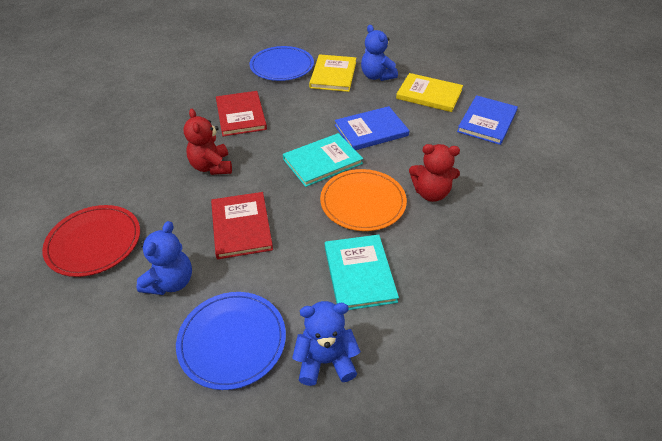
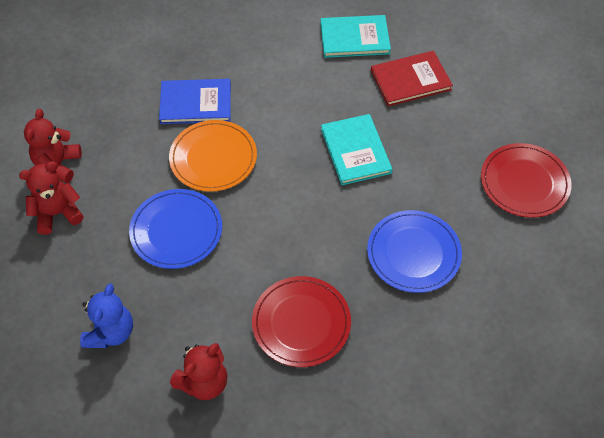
blue book: 2 -> 1
blue teddy bear: 3 -> 1
red book: 2 -> 1
red plate: 1 -> 2
red teddy bear: 2 -> 3
yellow book: 2 -> 0

